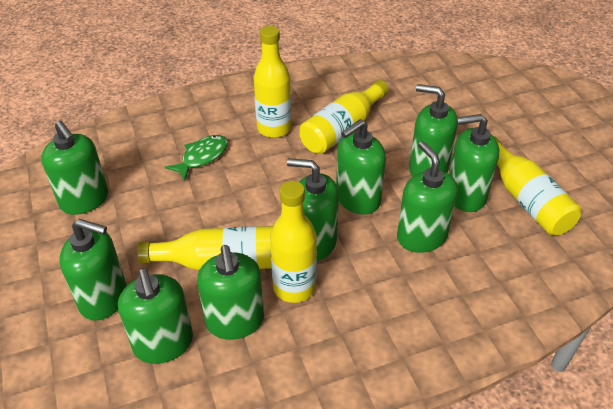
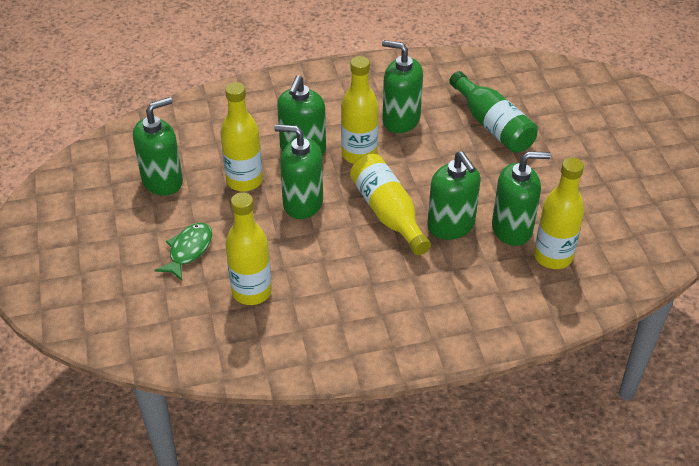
green bottle: 0 -> 1
green soap dispenser: 9 -> 6

